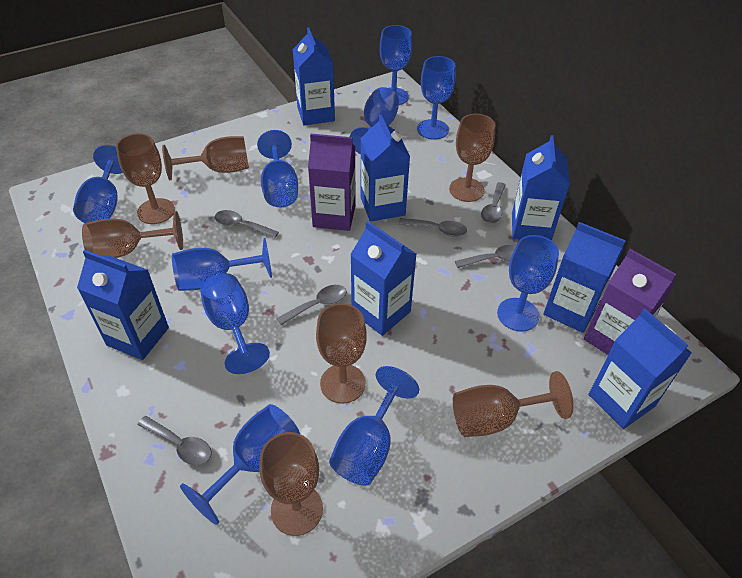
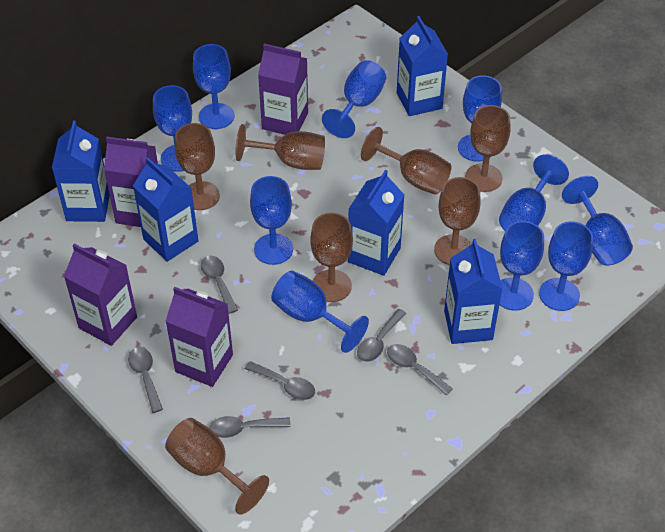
blue carton: 7 -> 5
purple carton: 2 -> 4

